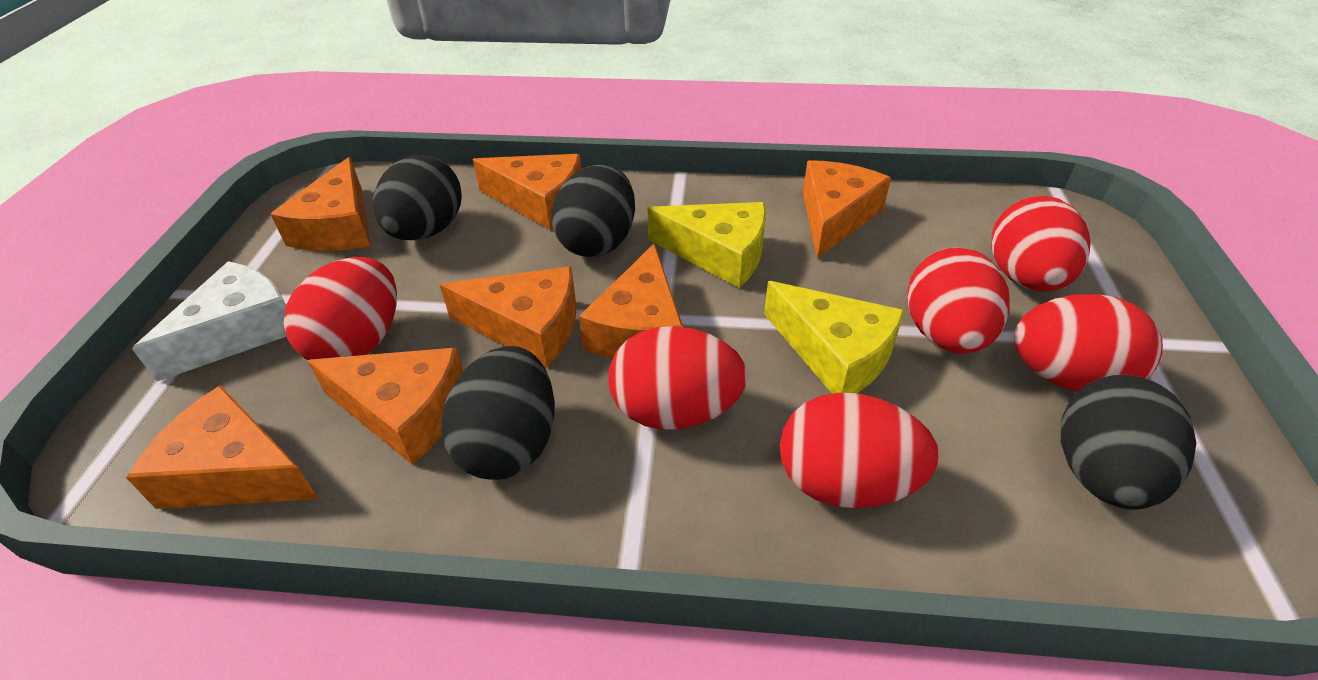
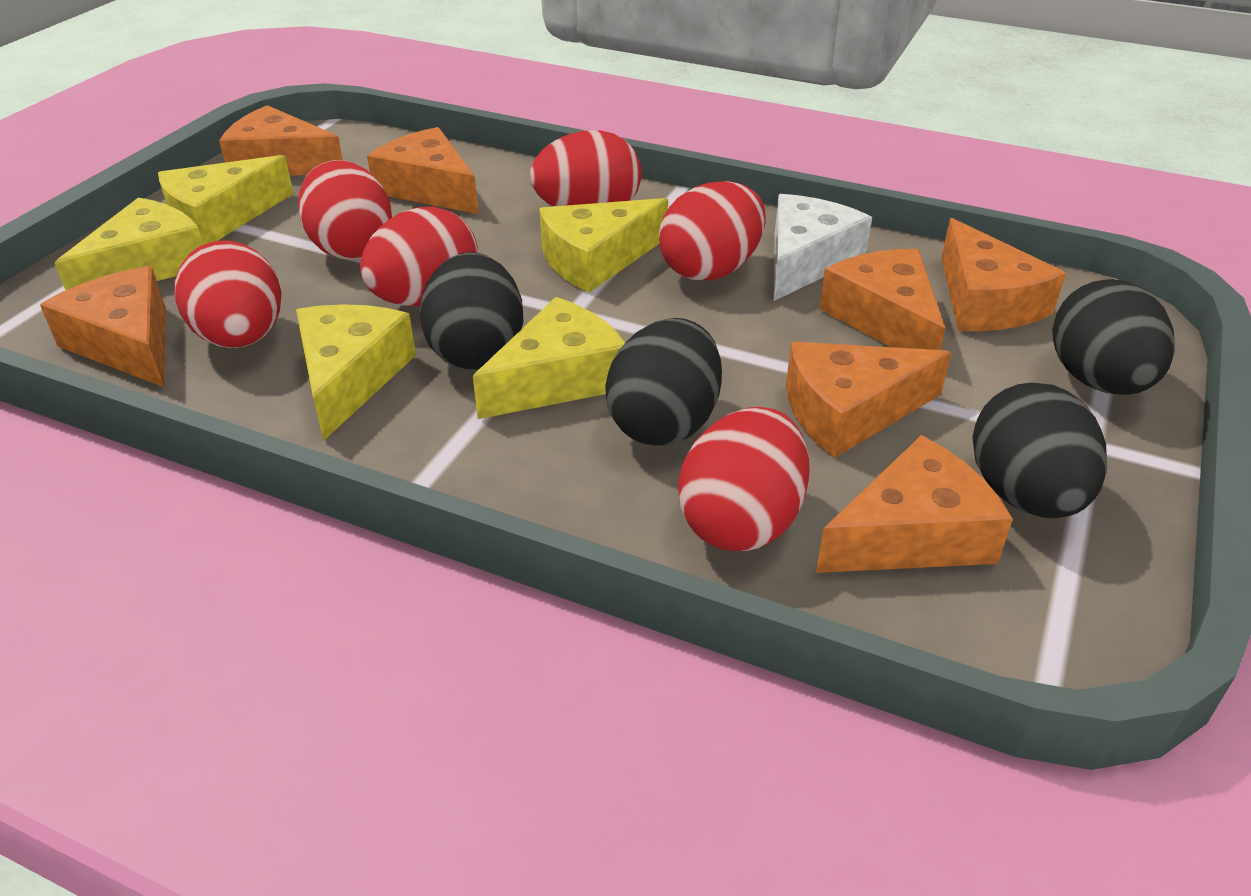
yellow cheese: 2 -> 5

